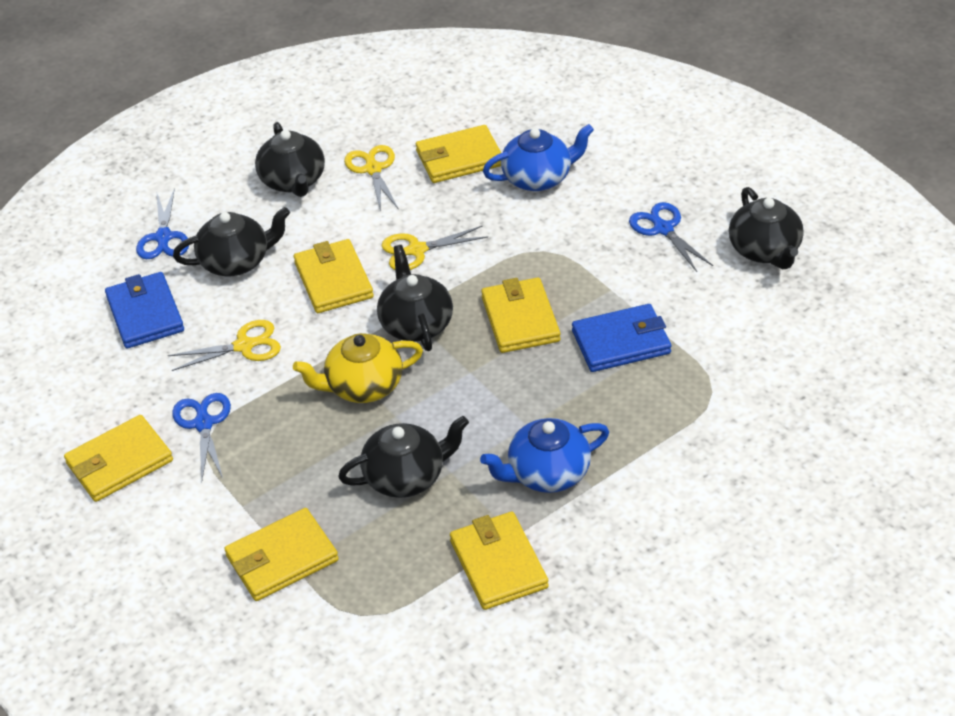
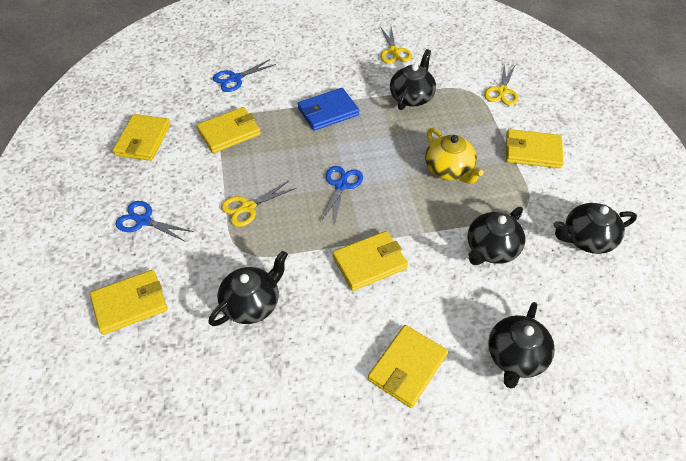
blue teapot: 2 -> 0
blue wallet: 2 -> 1

